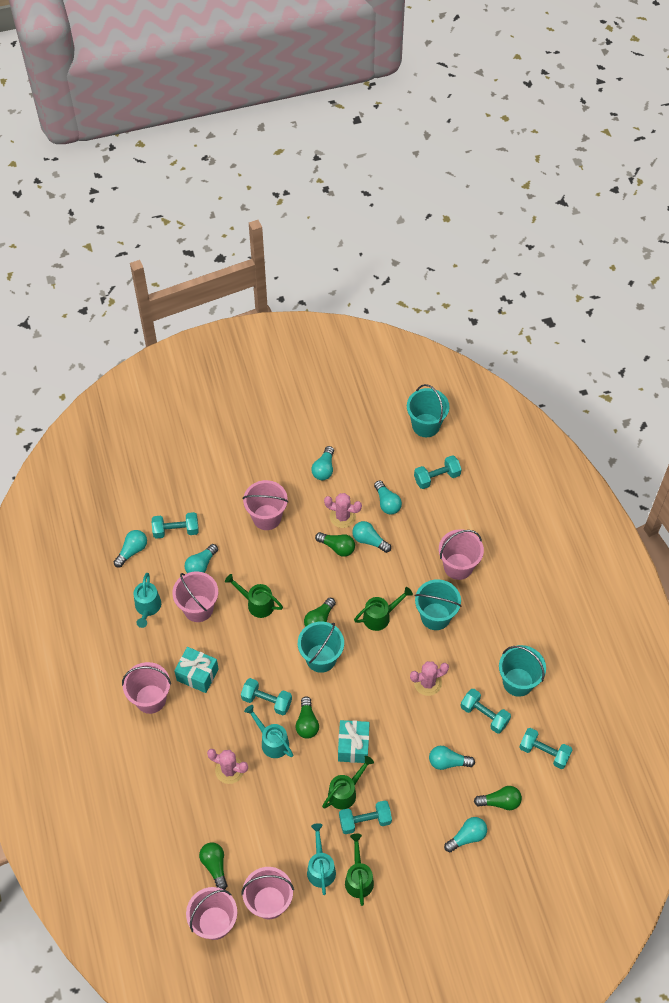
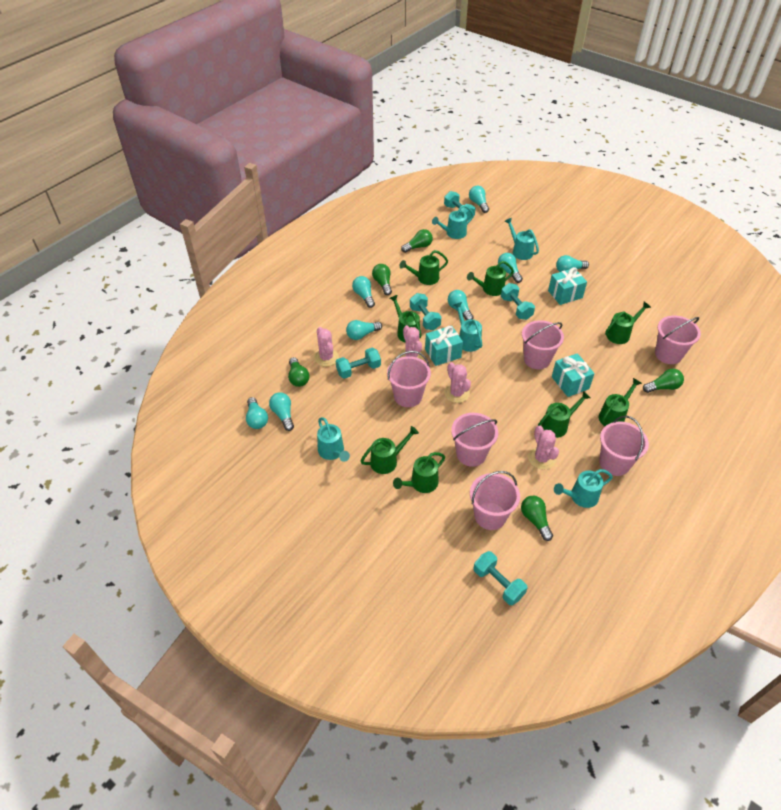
green watering can: 4 -> 8
pink cactus: 3 -> 4
turquoise bucket: 4 -> 0
turquoise dumbbell: 6 -> 5
turquoise gift: 2 -> 3
turquoise light bulb: 7 -> 8
turquoise watering can: 3 -> 5

